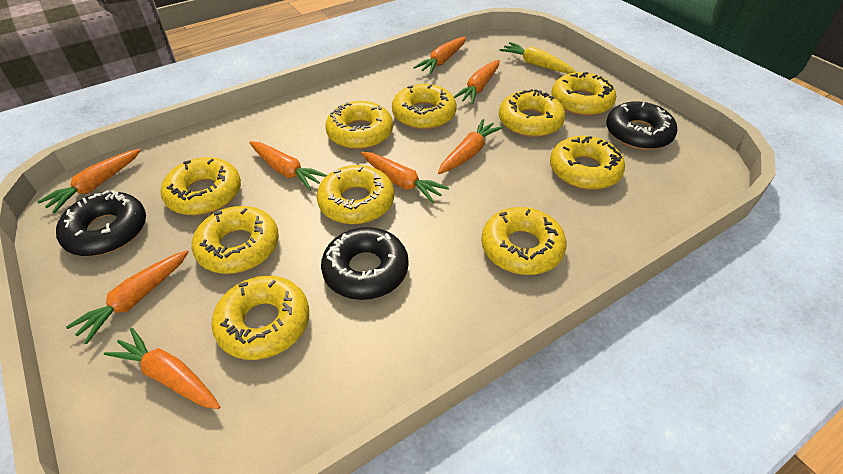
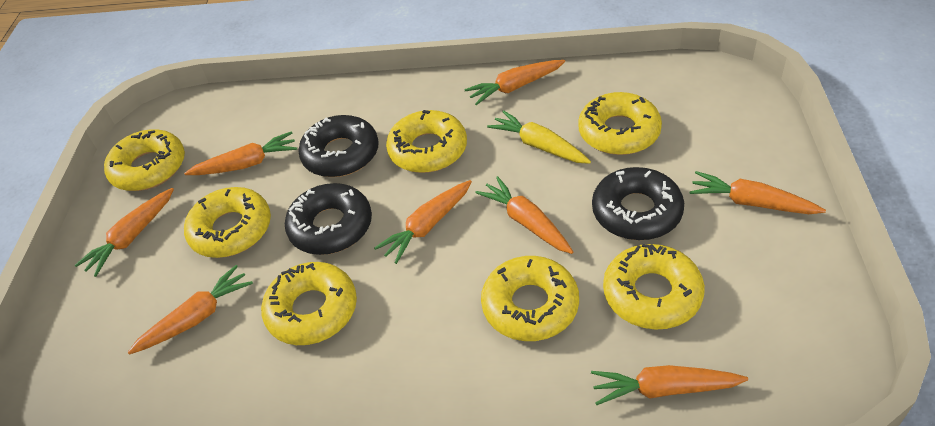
yellow donut: 10 -> 7

